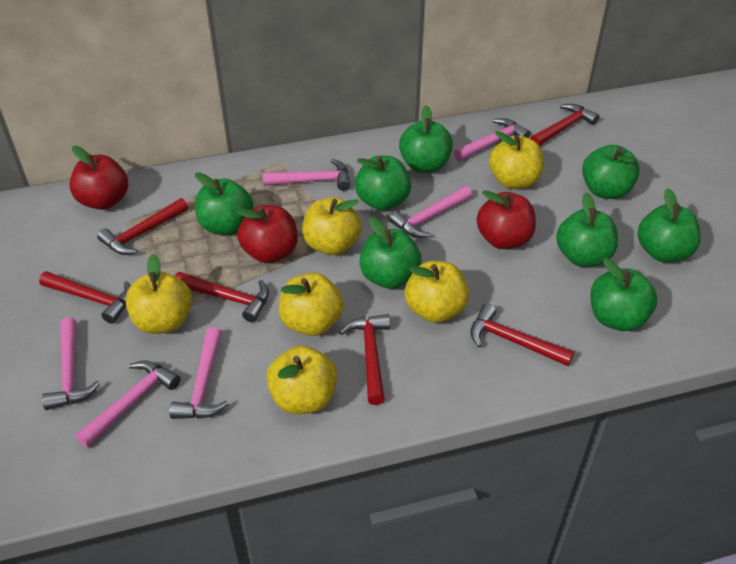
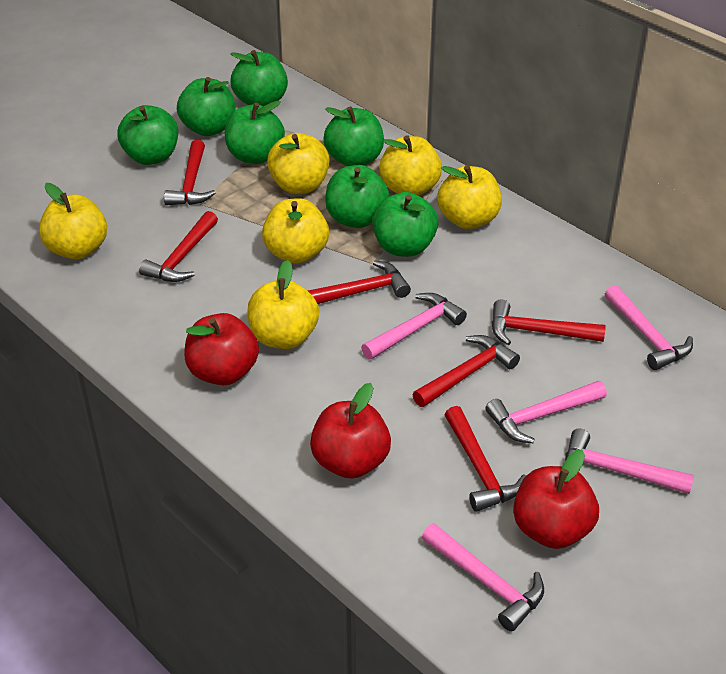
green apple: 8 -> 7
pink hammer: 6 -> 5

